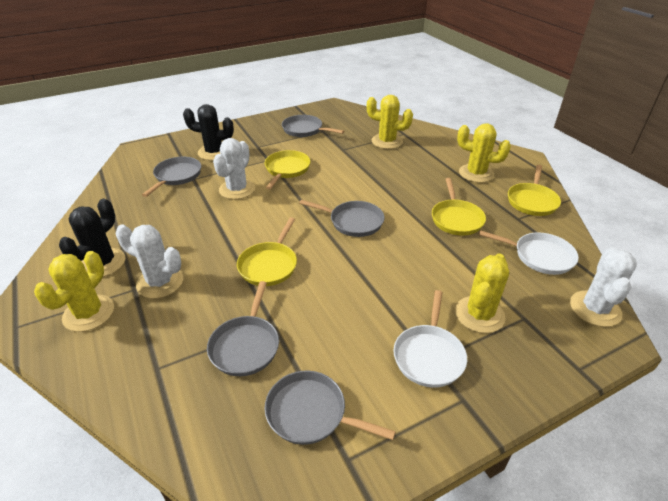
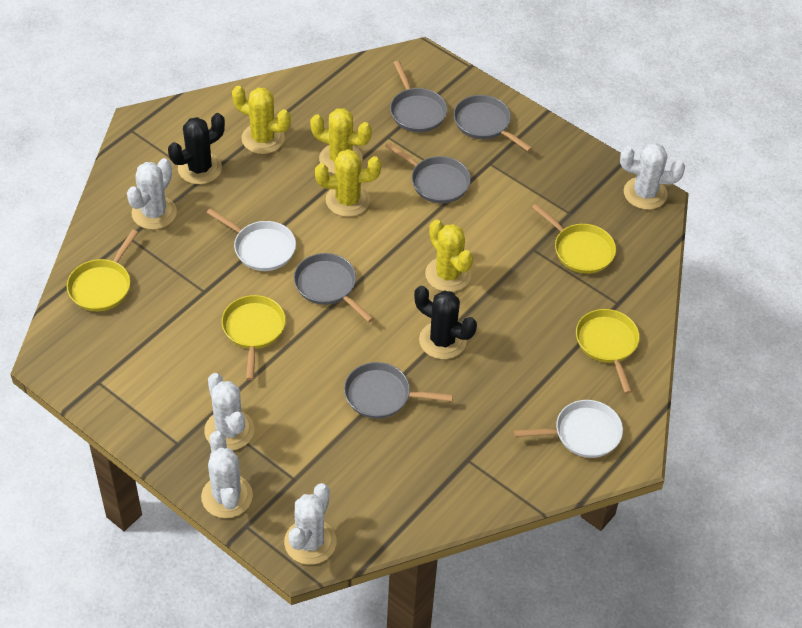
white cactus: 3 -> 5

